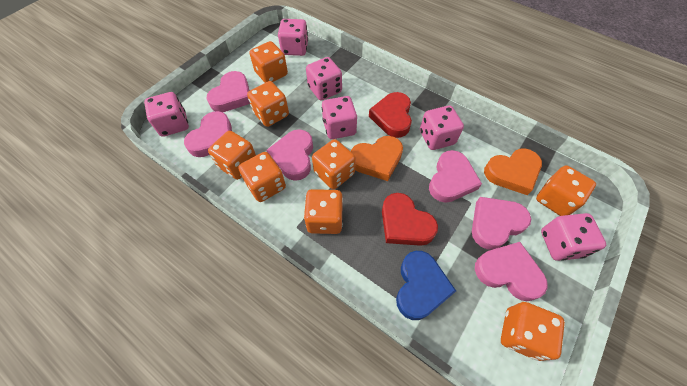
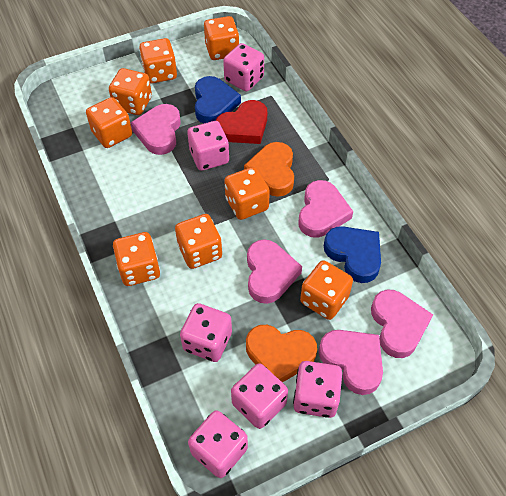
blue heart: 1 -> 2
pink heart: 6 -> 5
red heart: 2 -> 1

